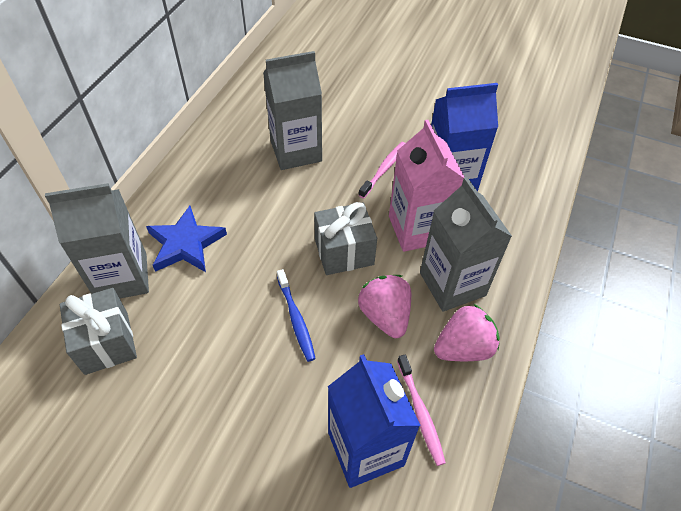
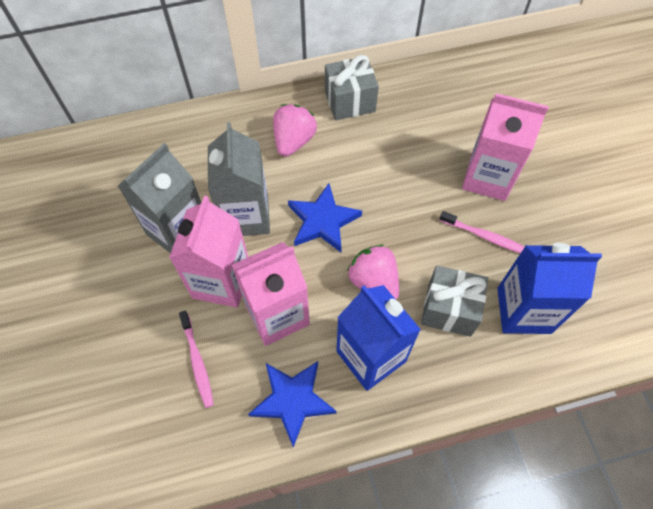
blue star: 1 -> 2
blue toothbrush: 1 -> 0
grey carton: 3 -> 2
pink carton: 1 -> 3

